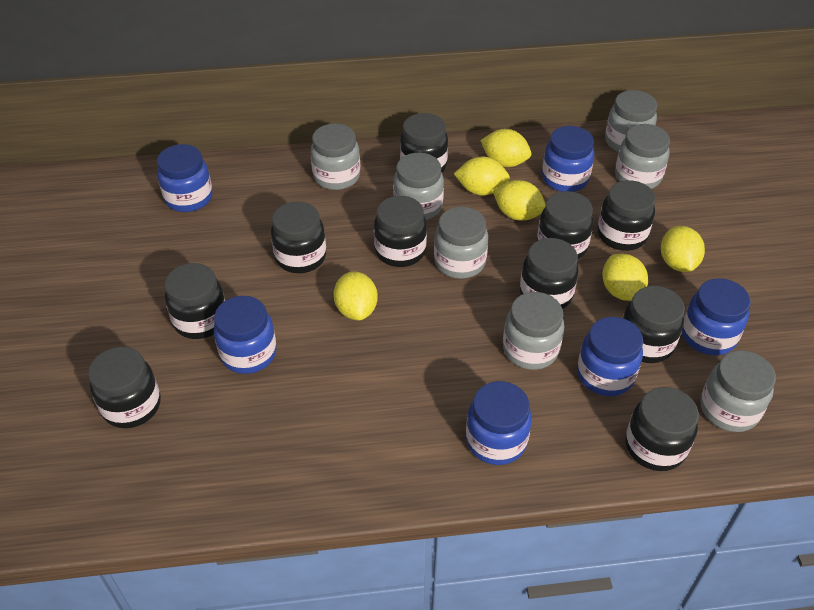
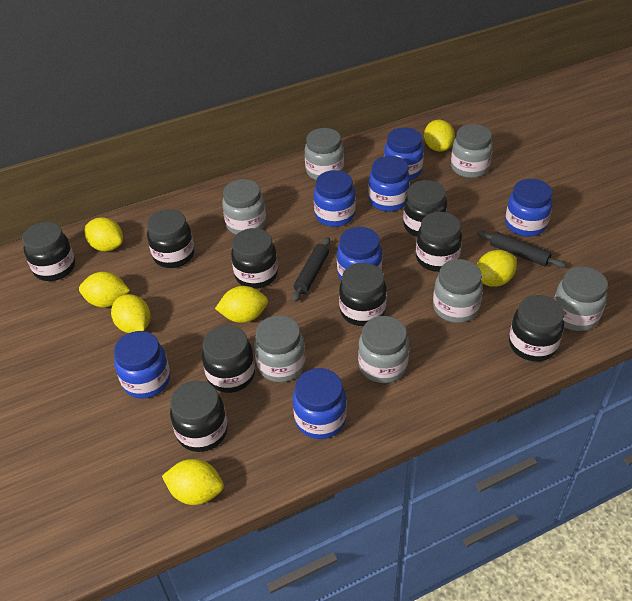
black jar: 10 -> 9
black rolling pin: 0 -> 2
blue jar: 6 -> 7
yellow lemon: 6 -> 7

